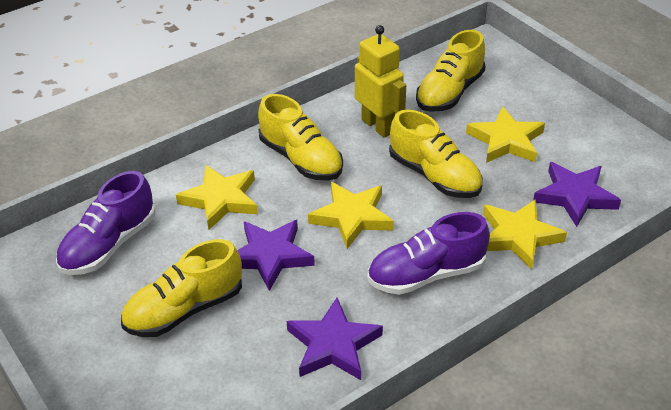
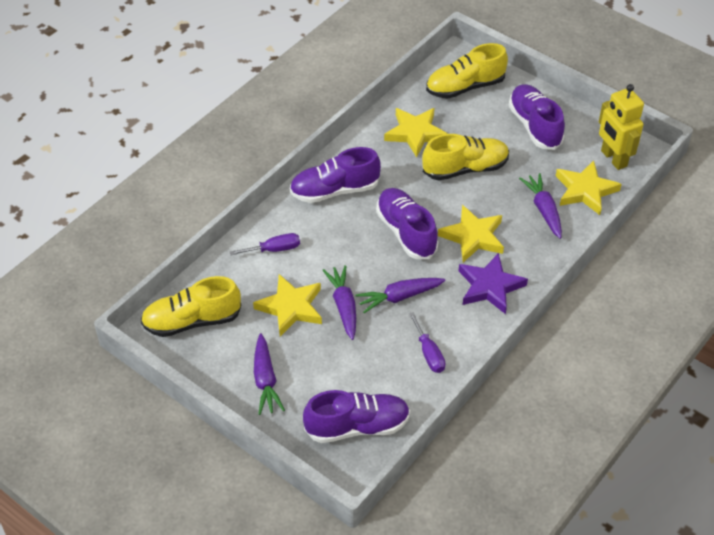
purple carrot: 0 -> 4
purple screwdriver: 0 -> 2
purple shoe: 2 -> 4
purple star: 3 -> 1
yellow shoe: 4 -> 3

